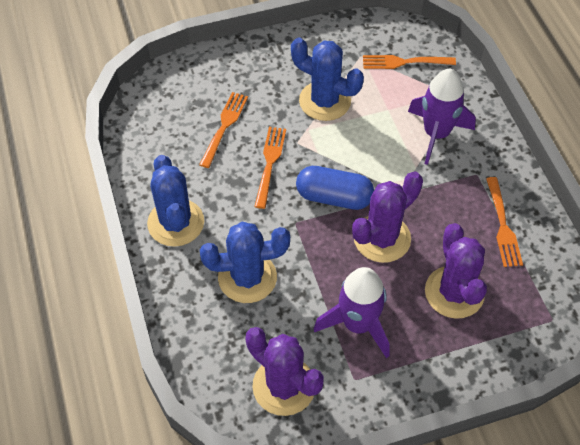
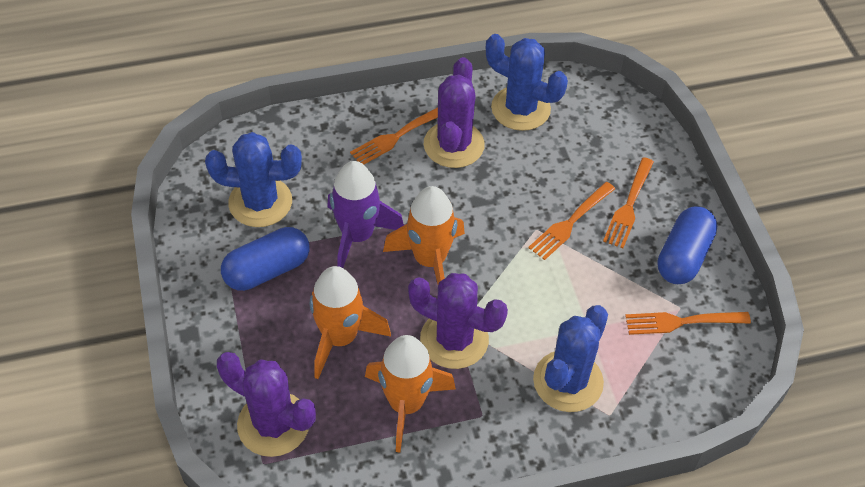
blue capsule: 1 -> 2
orange rocket: 0 -> 3
purple rocket: 2 -> 1

